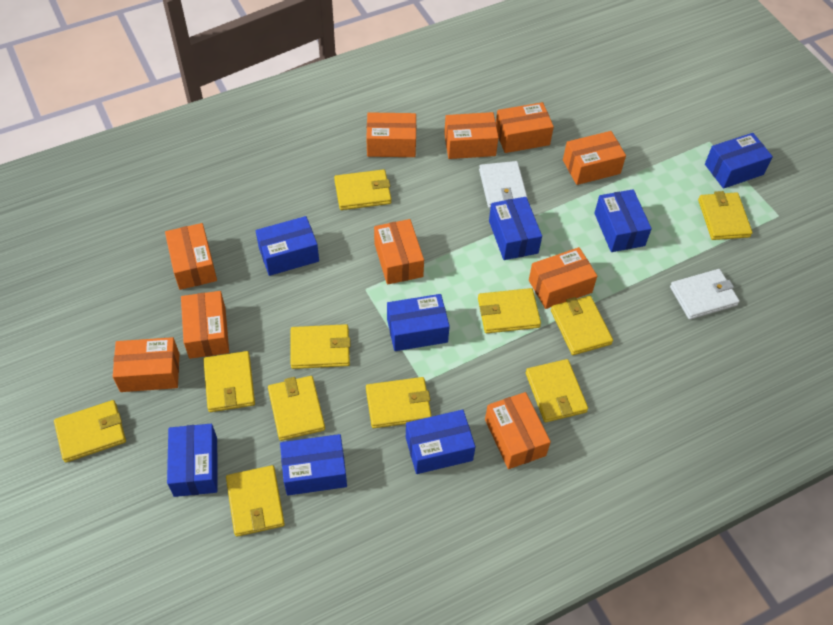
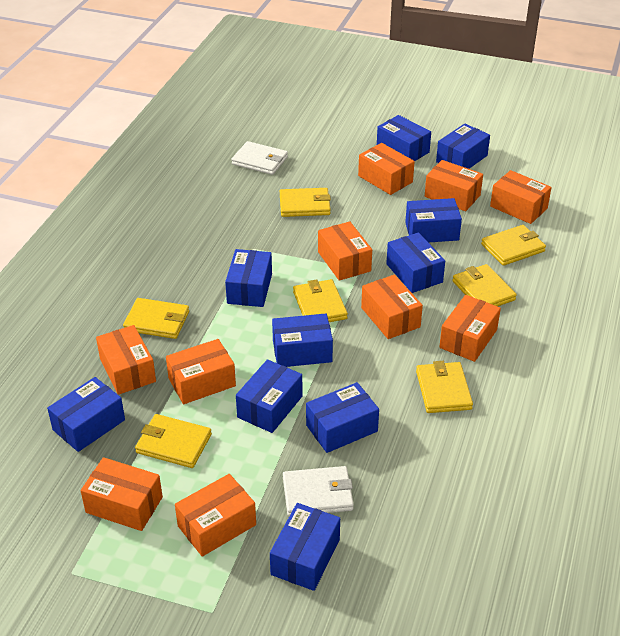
blue box: 8 -> 10
yellow wallet: 11 -> 7

